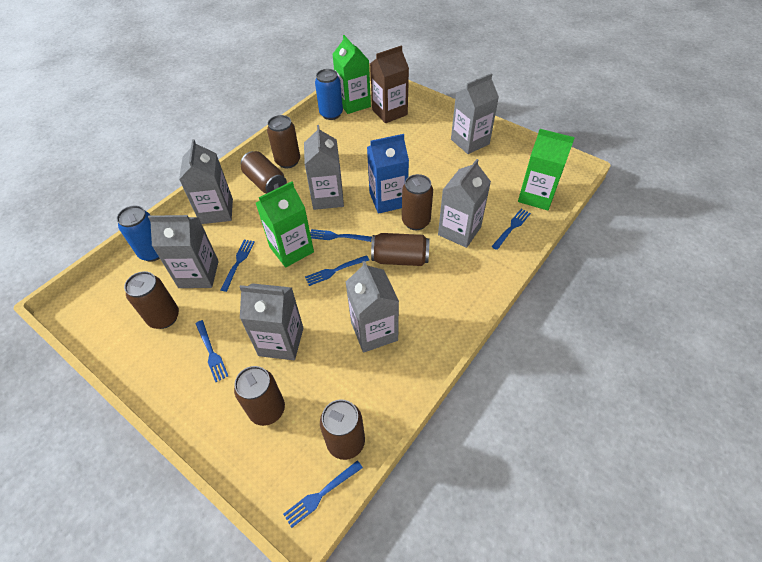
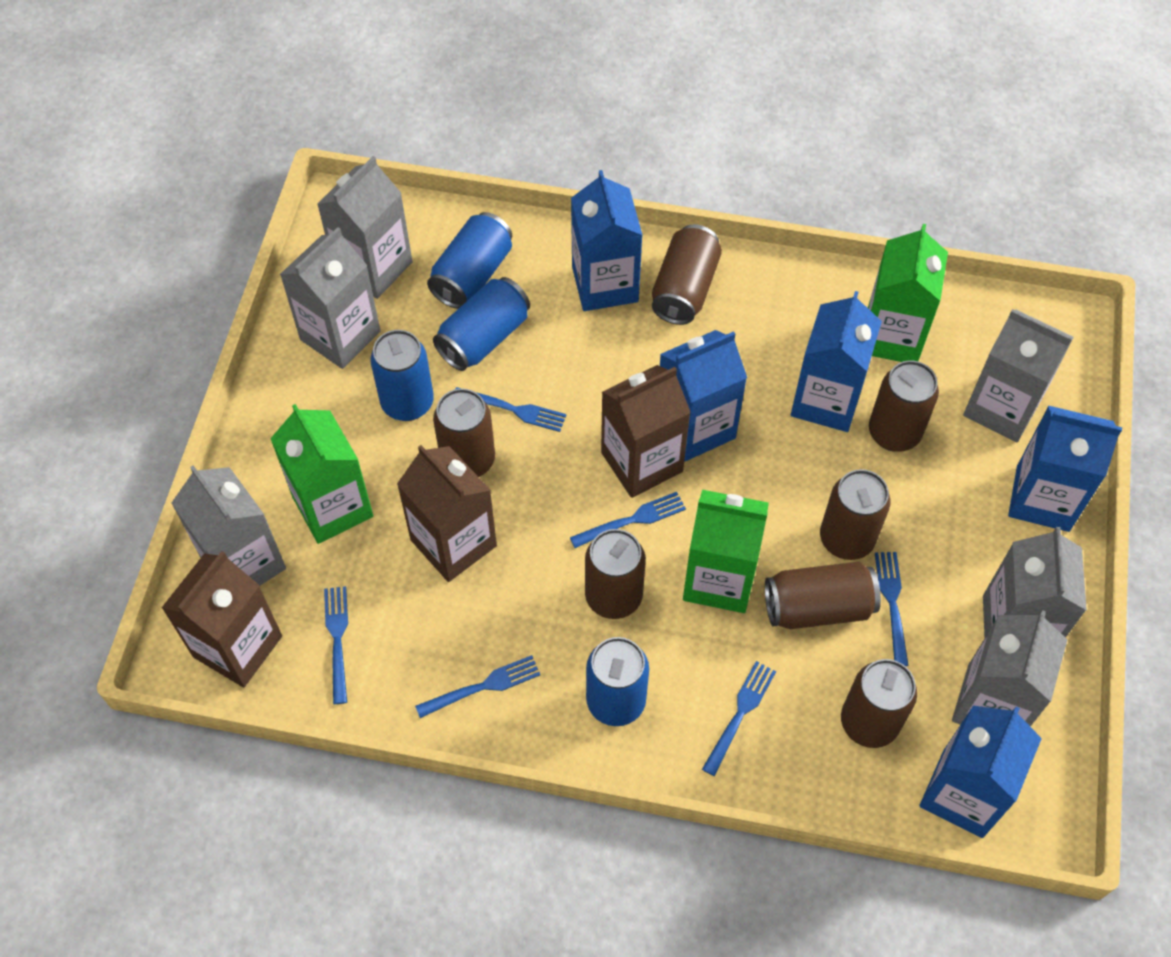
blue can: 2 -> 4
blue carton: 1 -> 5
brown carton: 1 -> 3
grey carton: 7 -> 6

